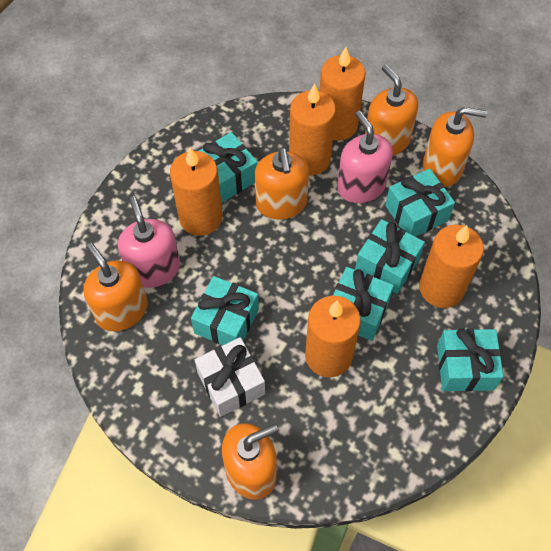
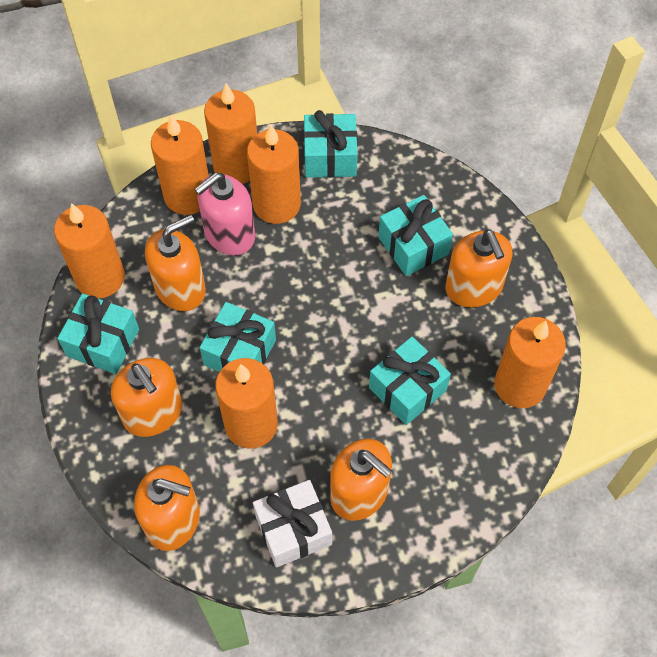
orange candle: 5 -> 6
pink soap dispenser: 2 -> 1
turquoise gift: 6 -> 5

